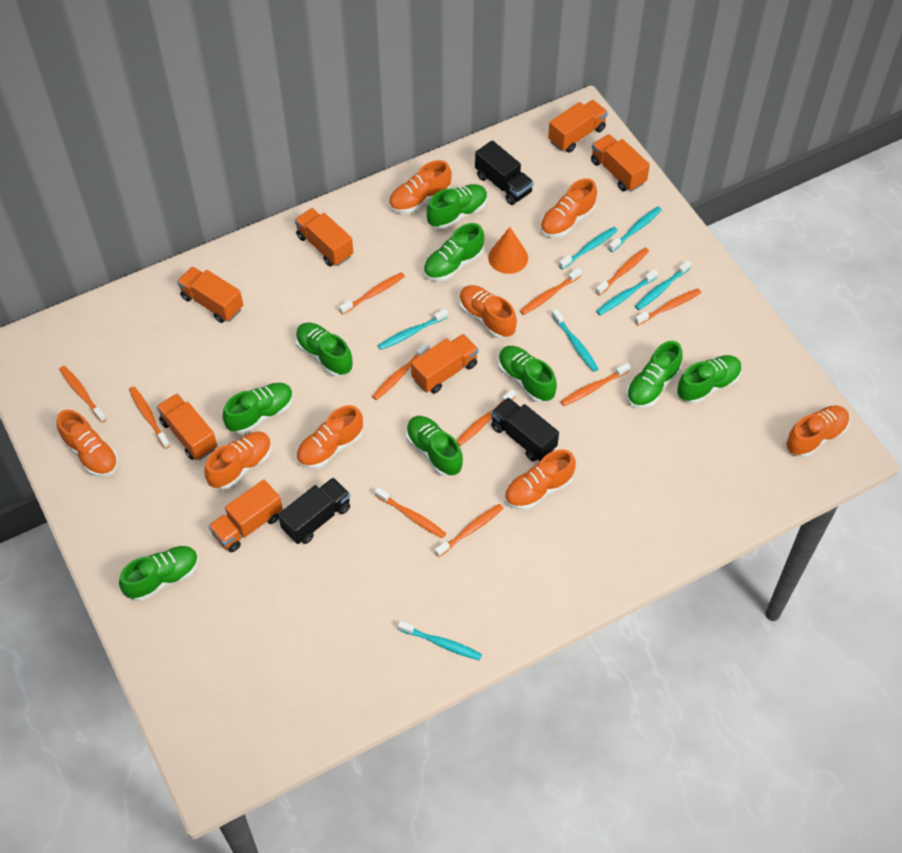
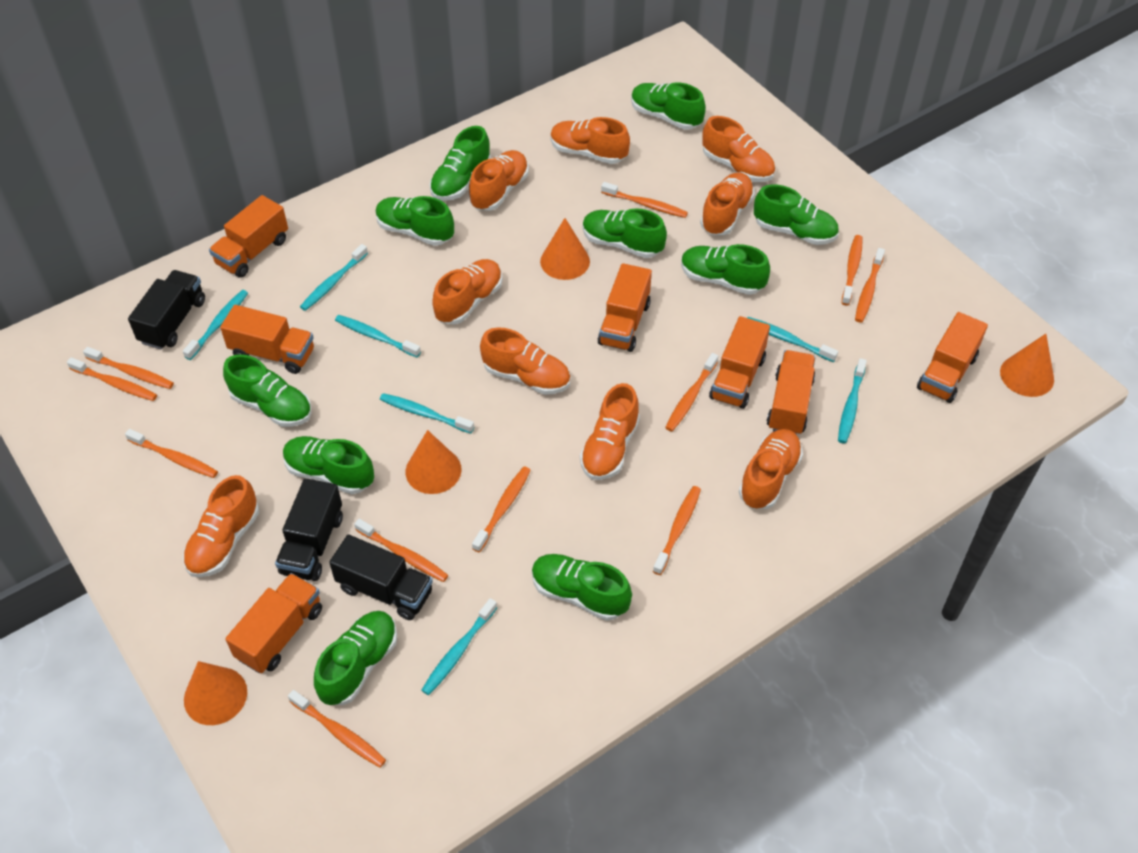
green shoe: 9 -> 10
orange cone: 1 -> 4
orange shoe: 8 -> 9

